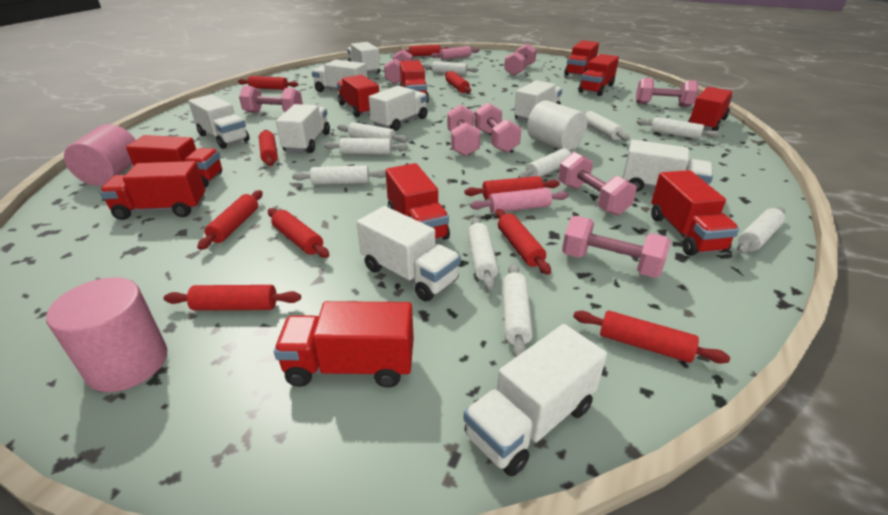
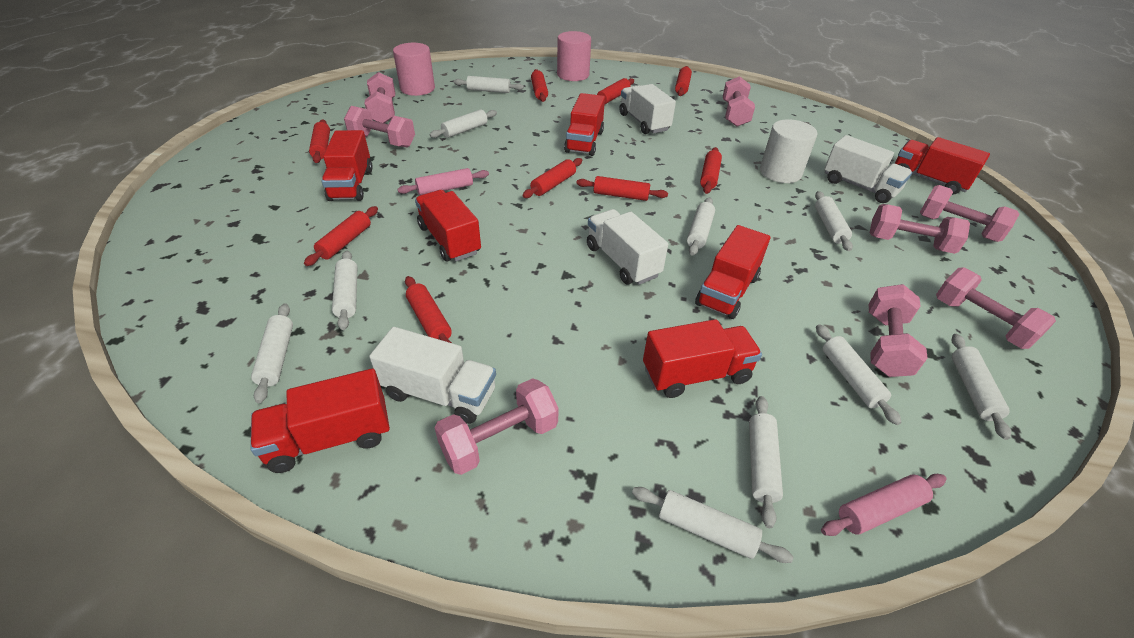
red rolling pin: 10 -> 9
red truck: 10 -> 7
white truck: 9 -> 4

